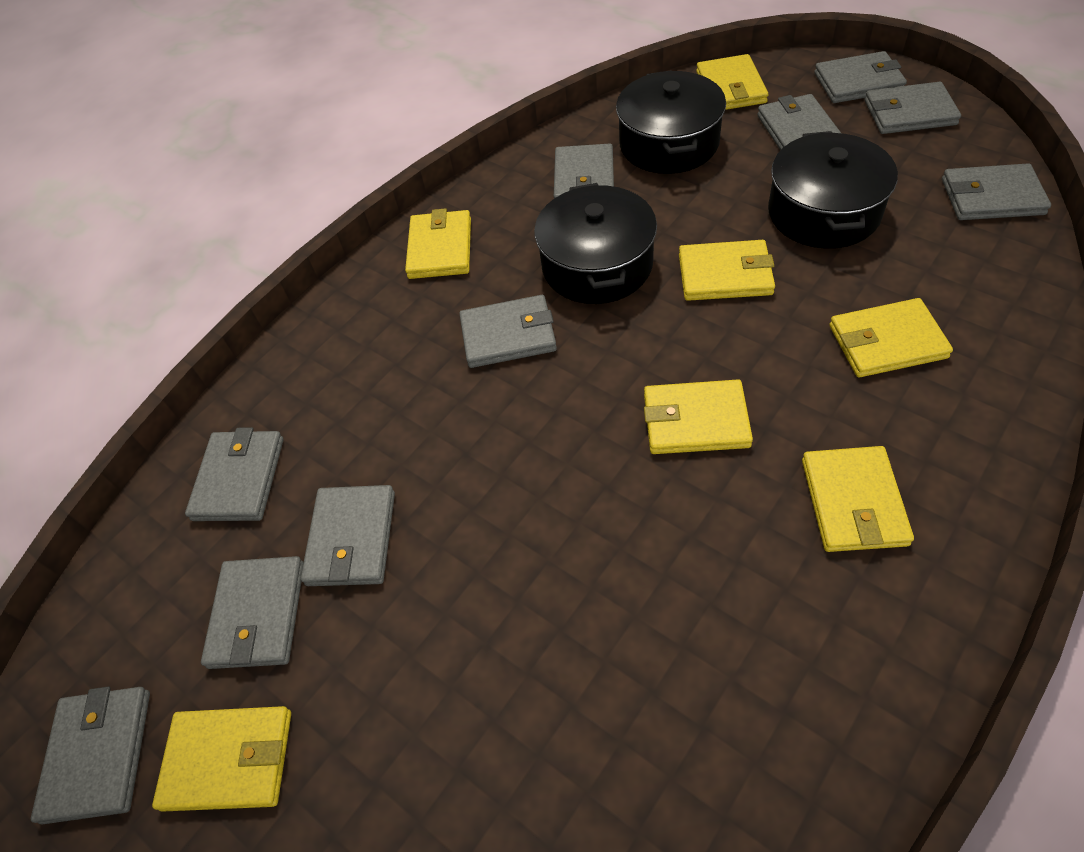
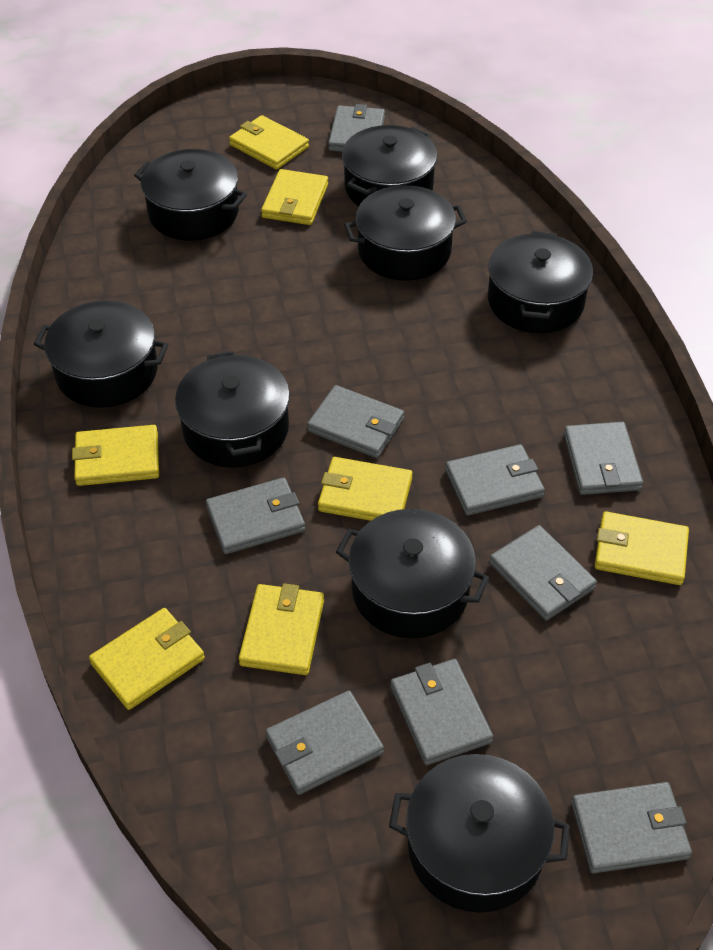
black pot: 3 -> 8
grey wallet: 10 -> 9

